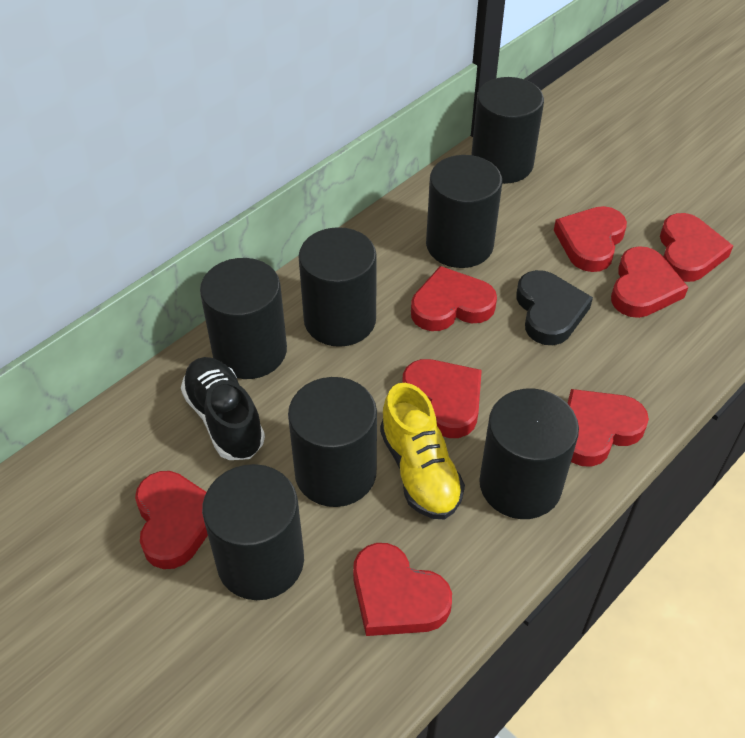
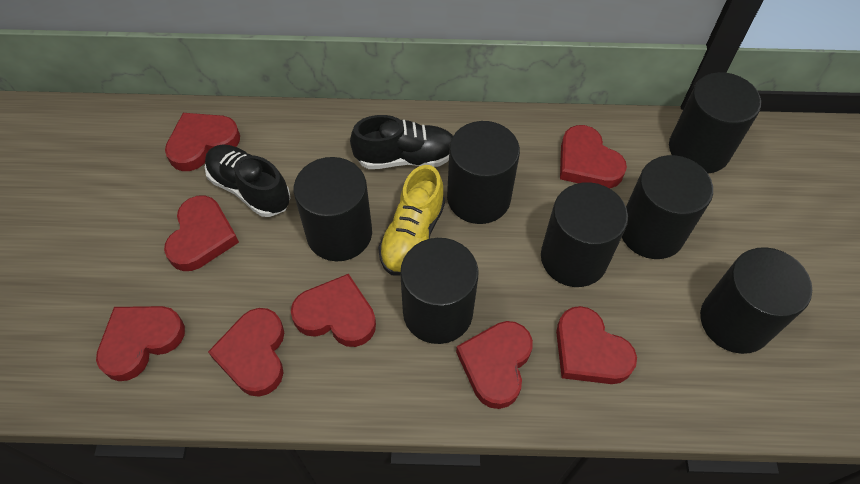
black heart: 1 -> 0
black shoe: 1 -> 2

